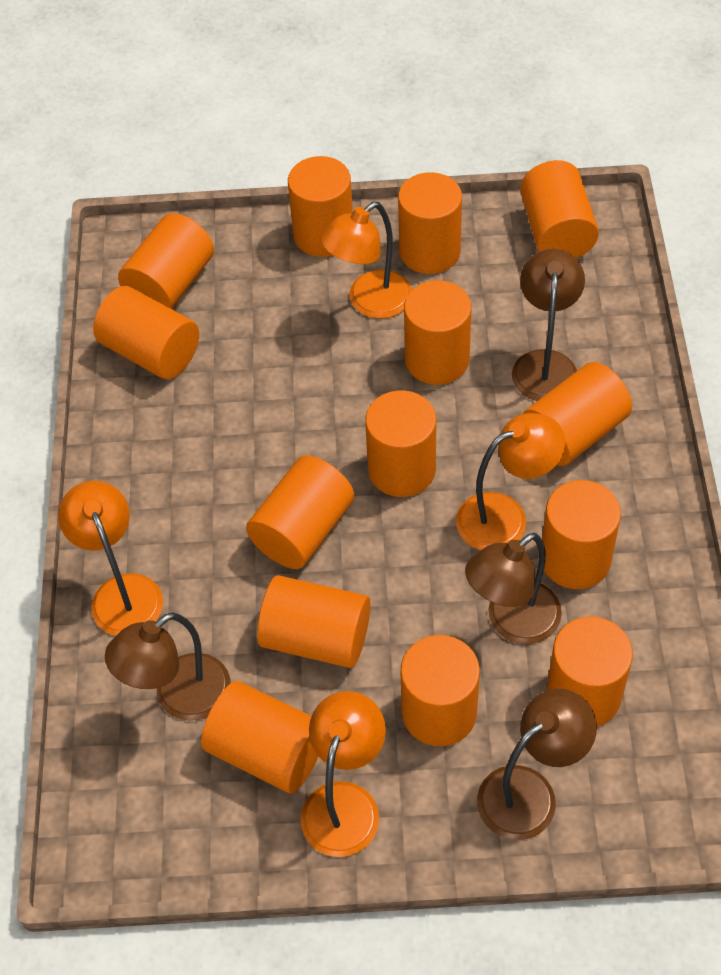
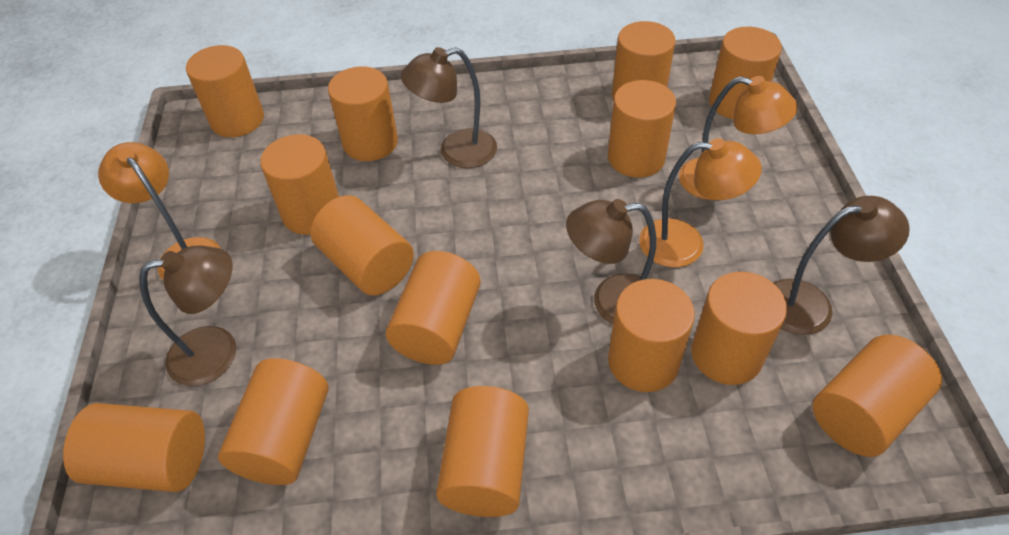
orange lamp: 4 -> 3

